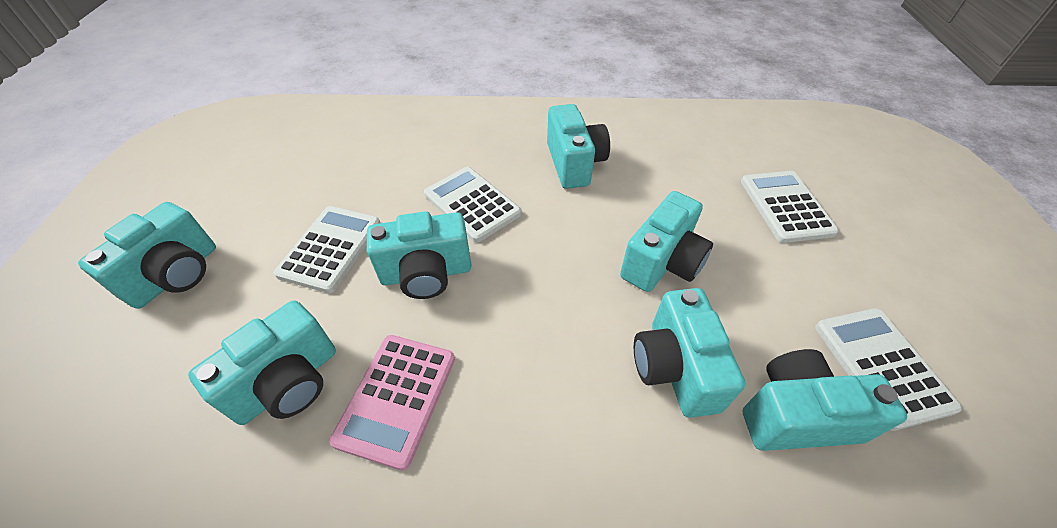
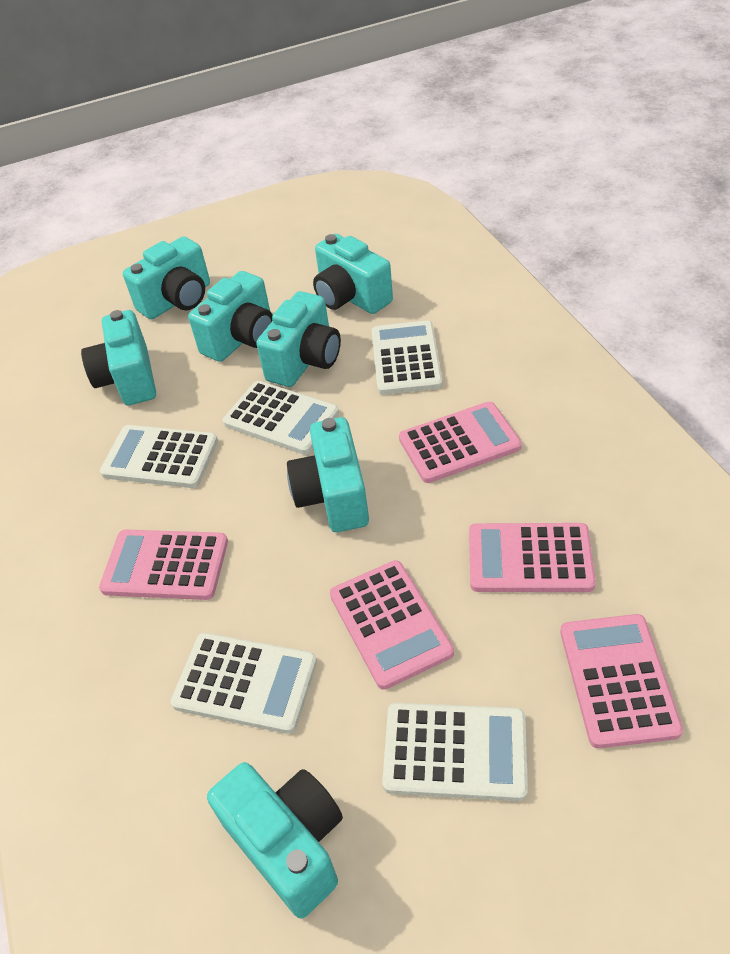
pink calculator: 1 -> 5
white calculator: 4 -> 5

